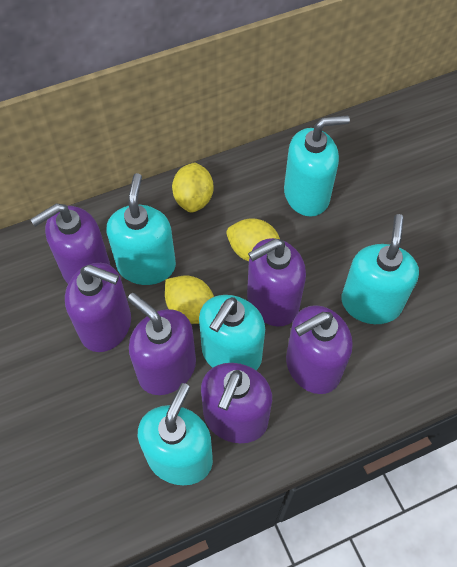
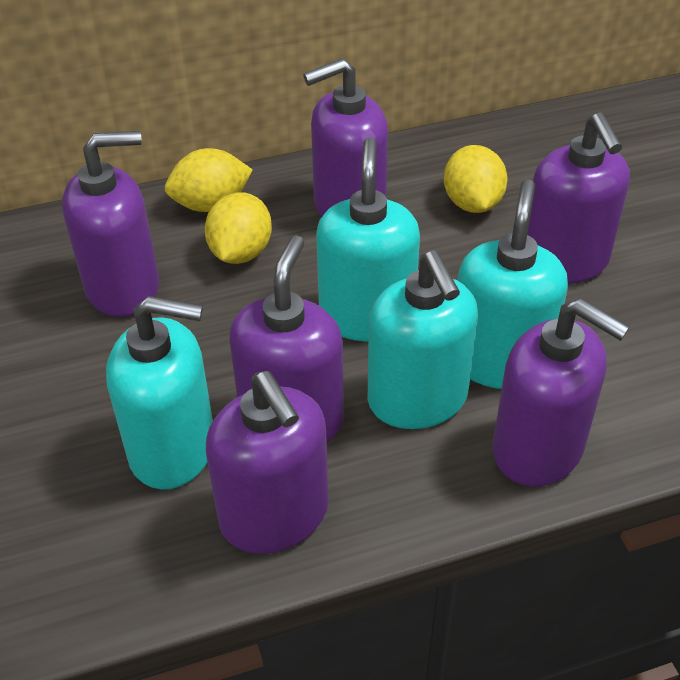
turquoise soap dispenser: 5 -> 4

